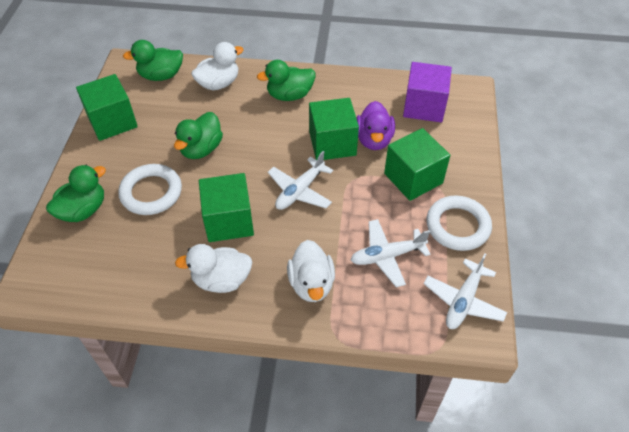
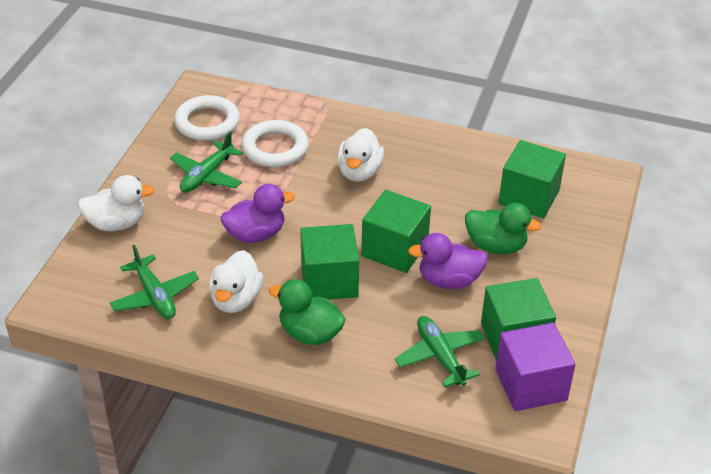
green duck: 4 -> 2
green plane: 0 -> 3
purple duck: 1 -> 2
white plane: 3 -> 0

